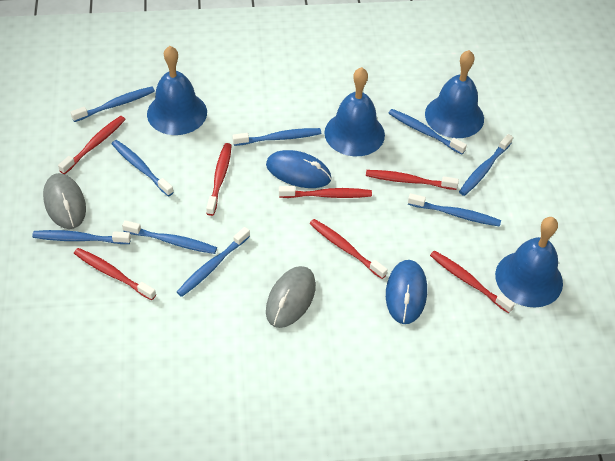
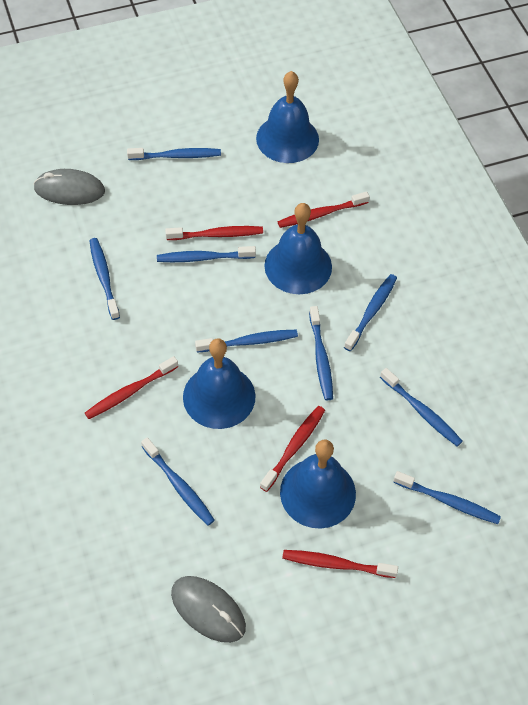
blue mouse: 2 -> 0
red toothbrush: 7 -> 5

